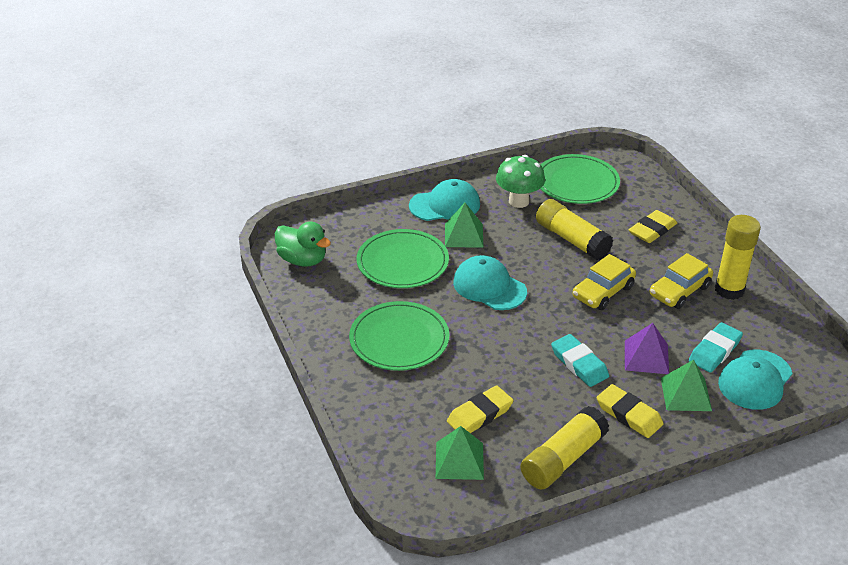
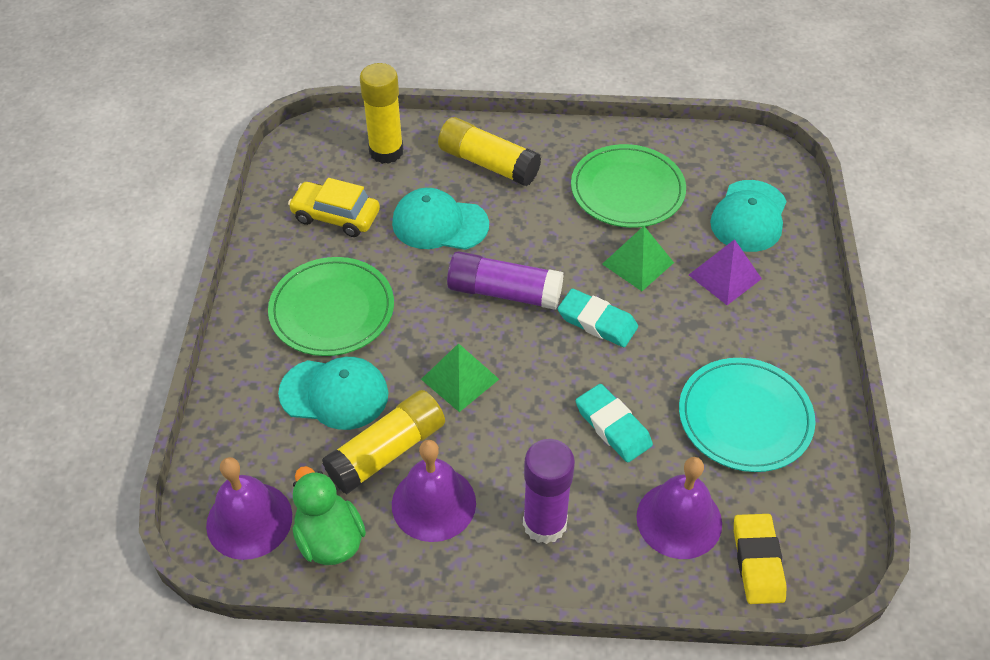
green mushroom: 1 -> 0
green plate: 3 -> 2
green pyramid: 3 -> 2
purple bell: 0 -> 3
purple glue stick: 0 -> 2
turquoise plate: 0 -> 1
yellow car: 2 -> 1
yellow eraser: 3 -> 1

